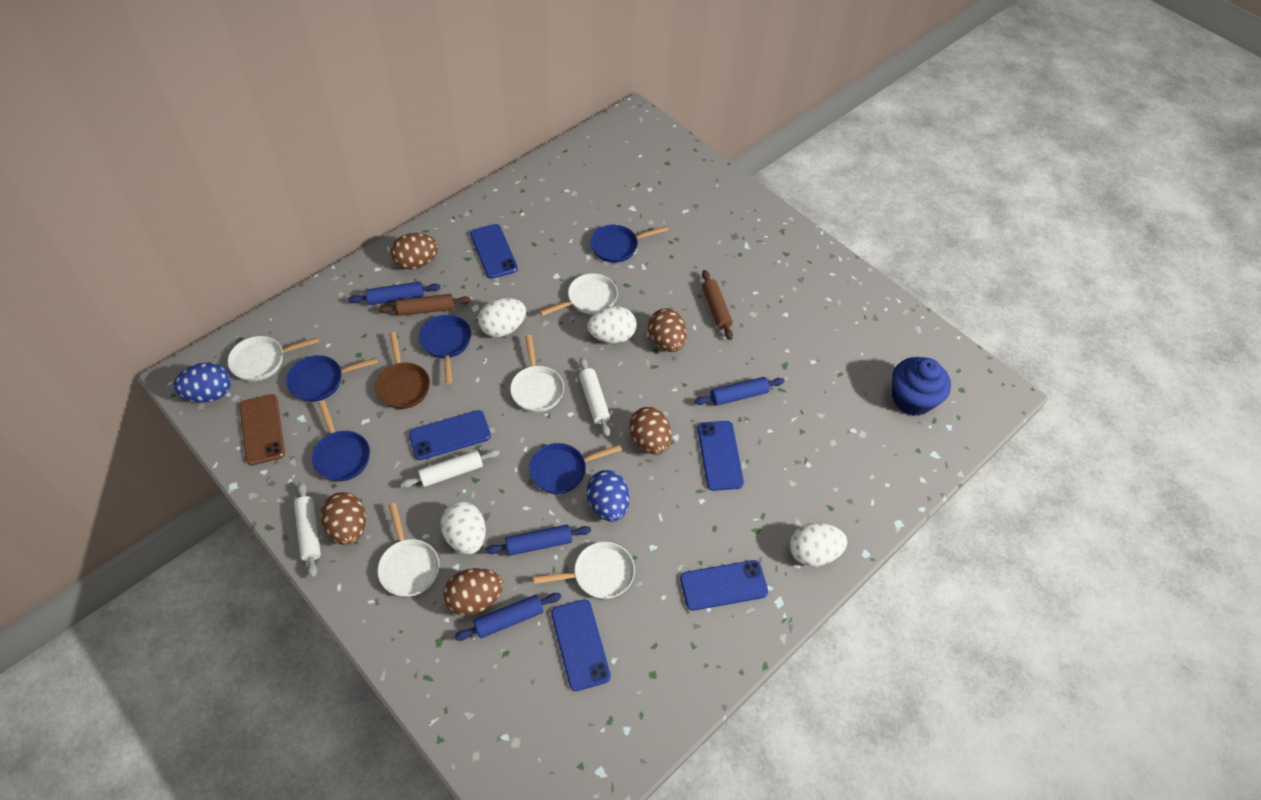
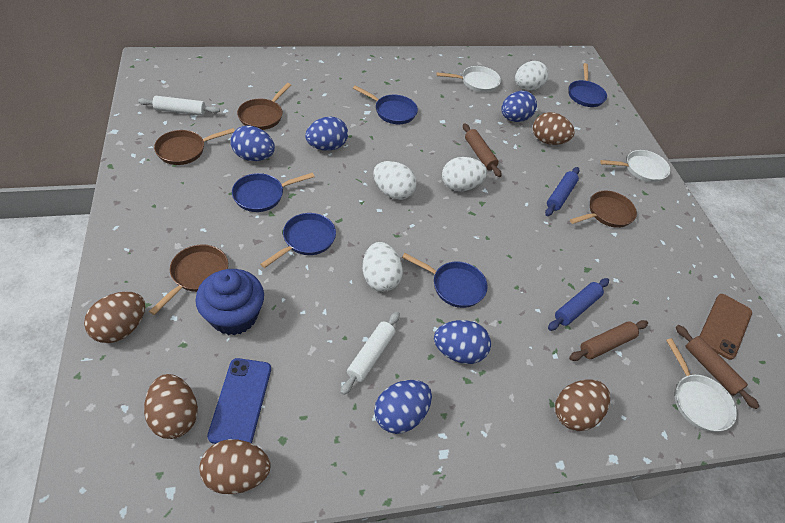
blue egg: 2 -> 5
blue phone: 5 -> 1
blue rolling pin: 4 -> 2
brown pan: 1 -> 4
brown rolling pin: 2 -> 3
white pan: 5 -> 3
white rolling pin: 3 -> 2

